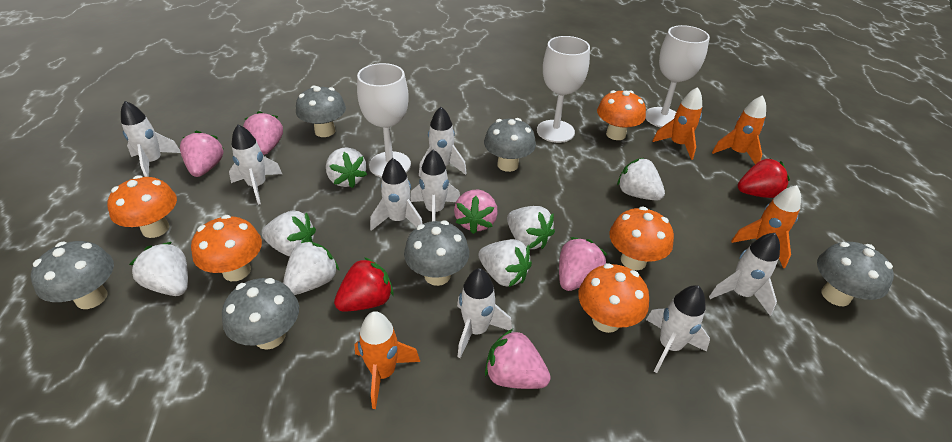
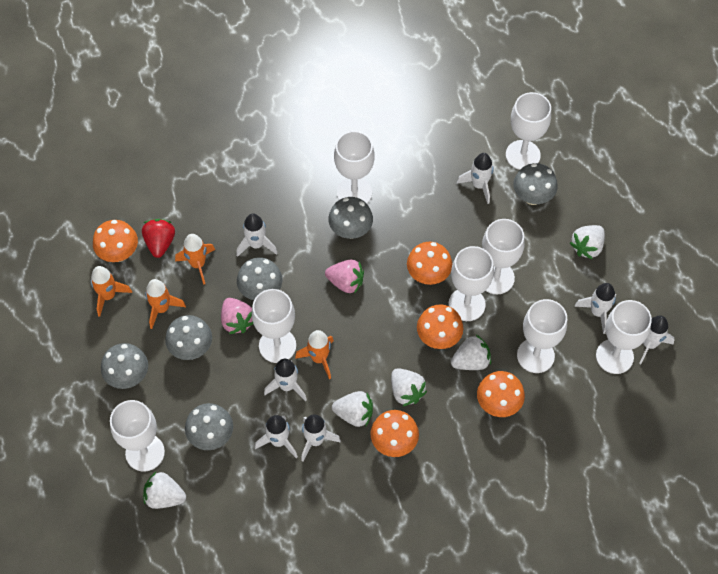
pink strawberry: 5 -> 2
red strawberry: 2 -> 1
white goblet: 3 -> 8
white rocket: 8 -> 7
white strawberry: 7 -> 5

